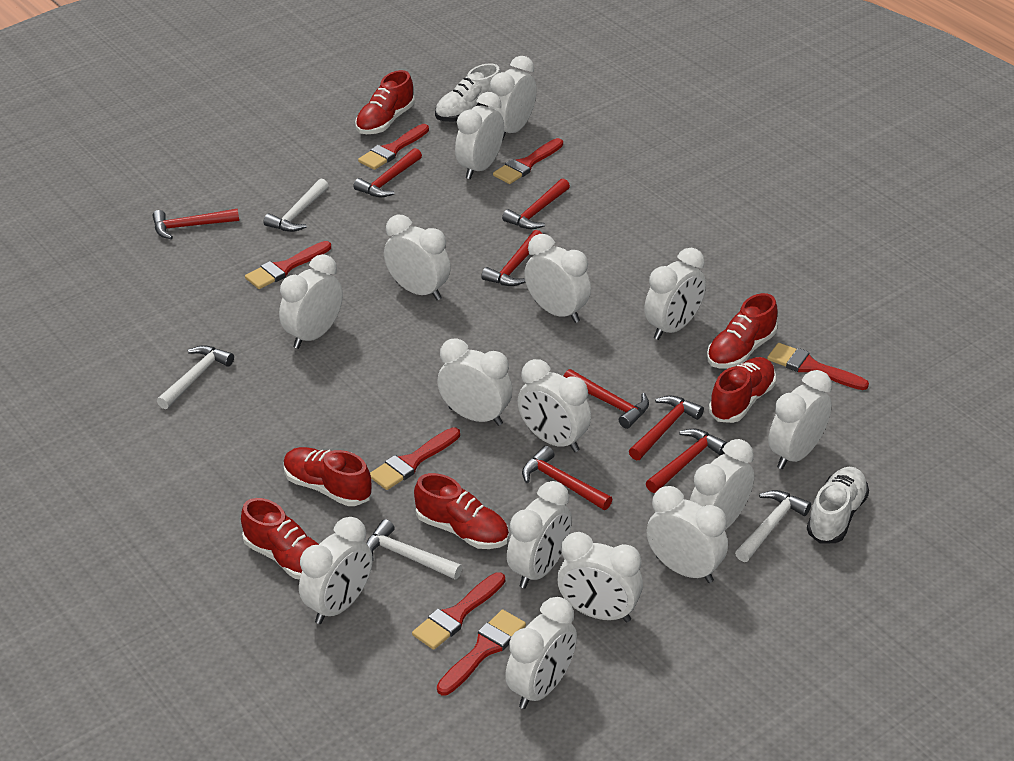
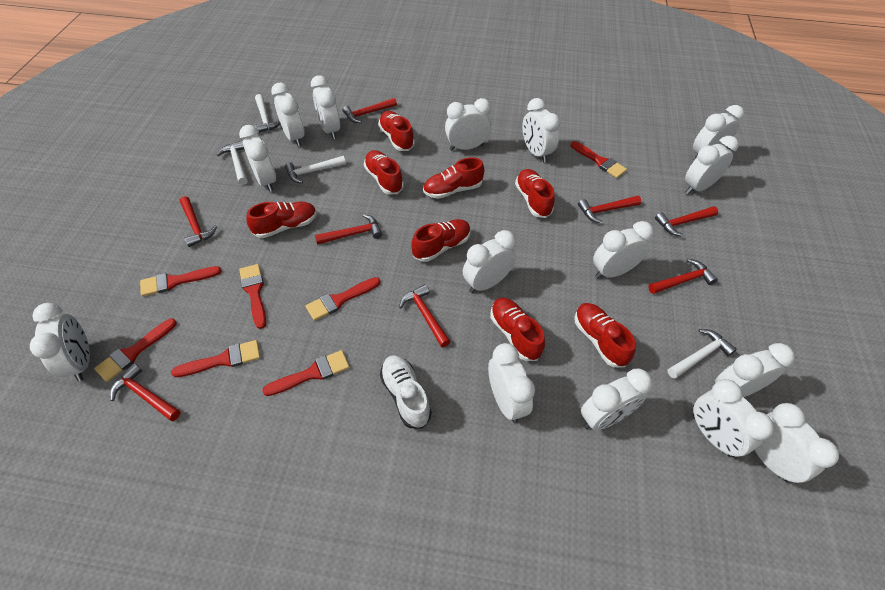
red shoe: 6 -> 8
white shoe: 2 -> 1

